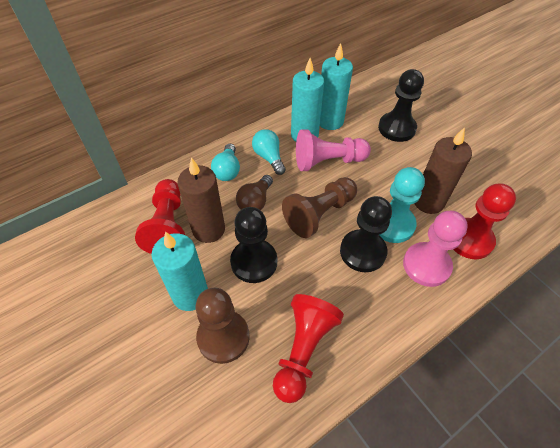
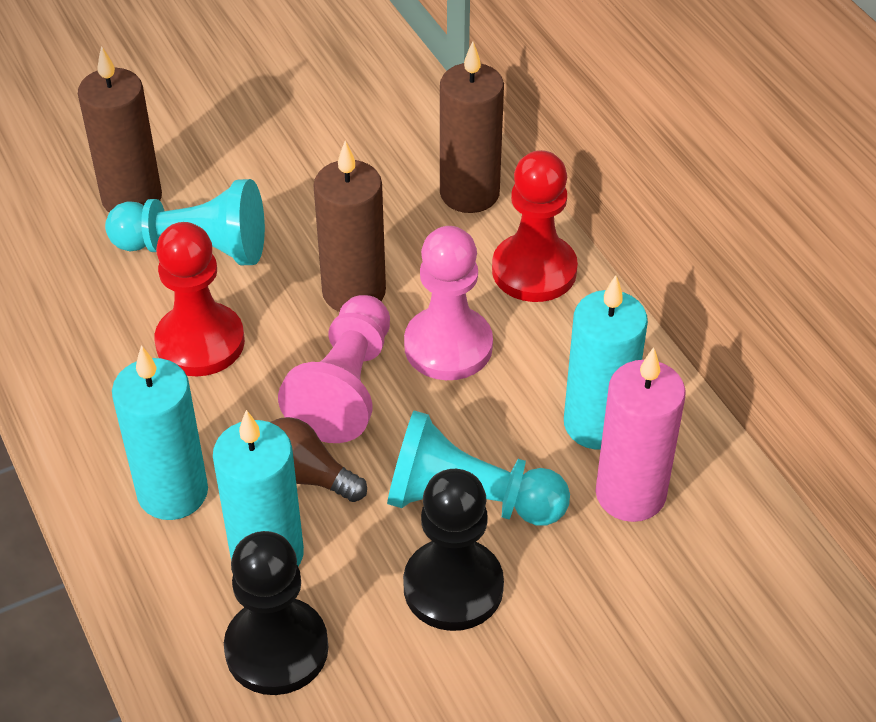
black pawn: 3 -> 2
brown candle: 2 -> 3
brown pawn: 2 -> 0
pink candle: 0 -> 1
red pawn: 3 -> 2
turquoise light bulb: 2 -> 0
turquoise pawn: 1 -> 2

